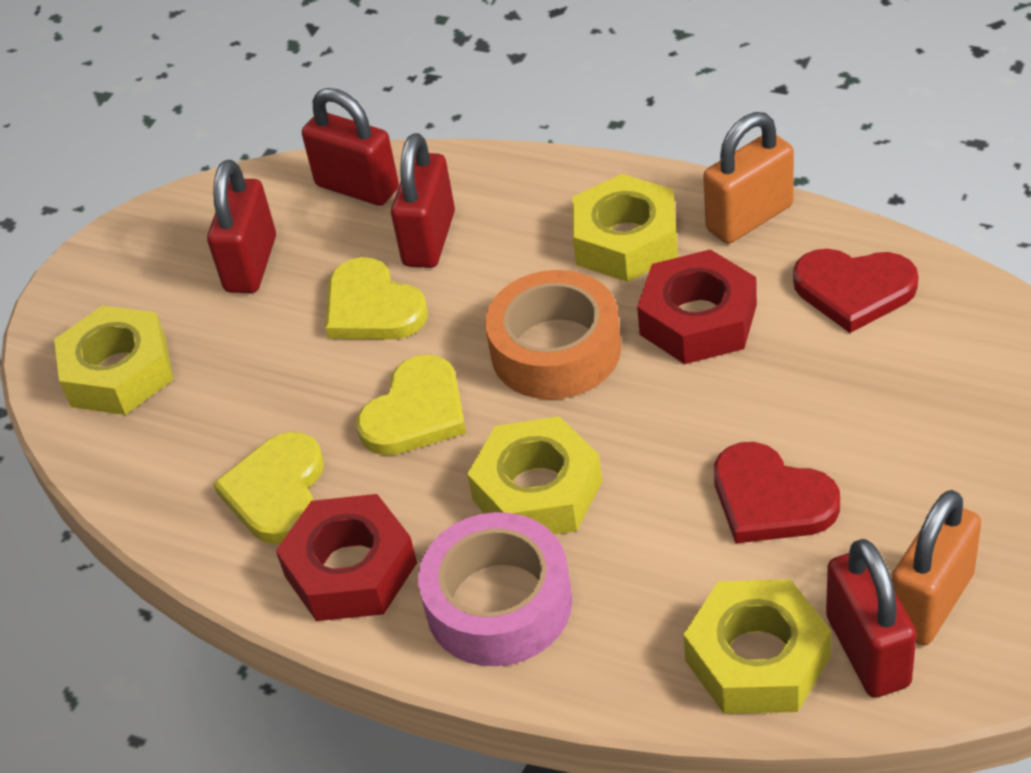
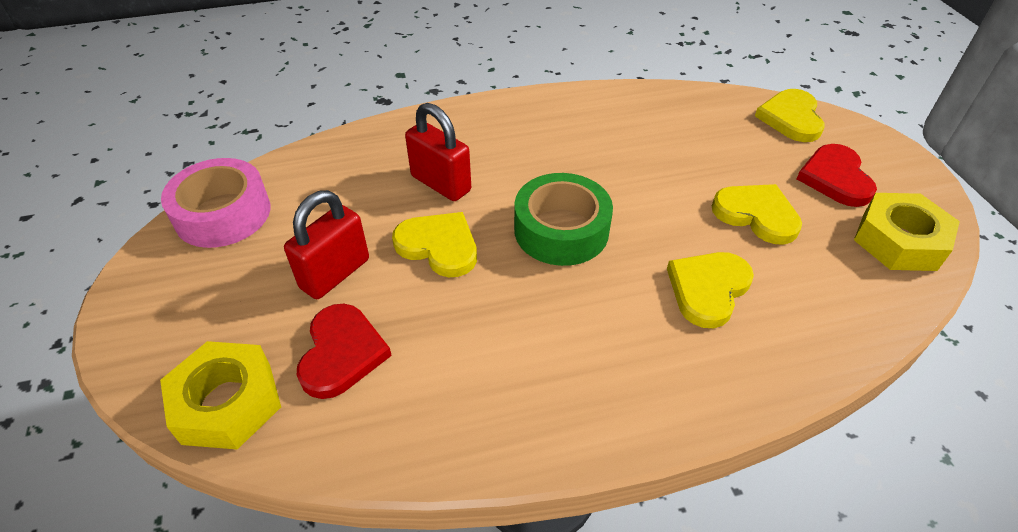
green tape: 0 -> 1
orange padlock: 2 -> 0
orange tape: 1 -> 0
red nut: 2 -> 0
red padlock: 4 -> 2
yellow heart: 3 -> 4
yellow nut: 4 -> 2

